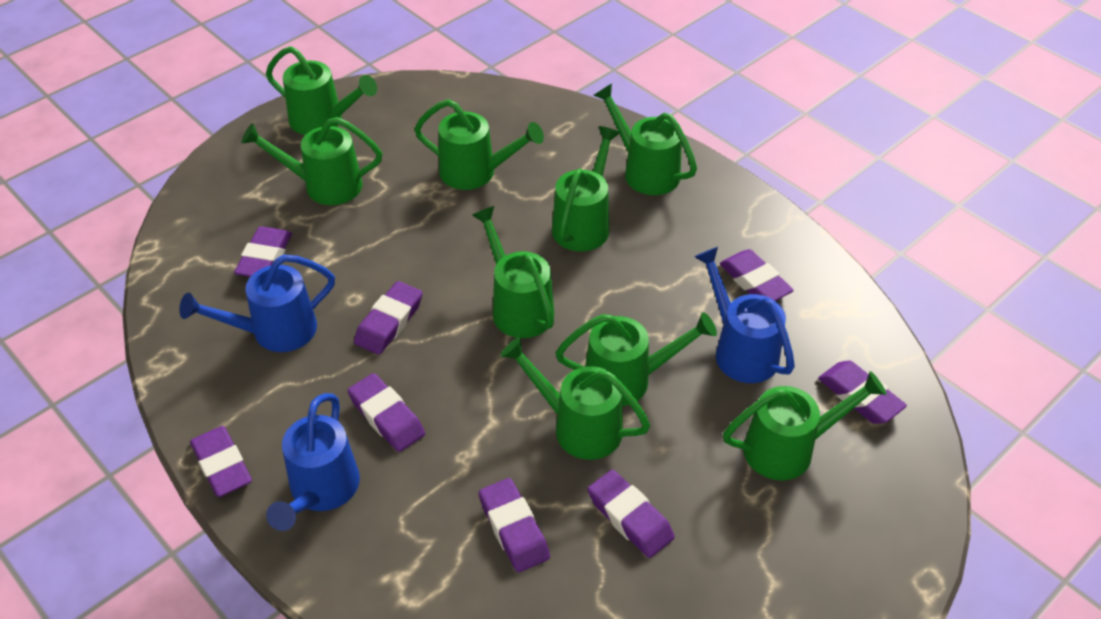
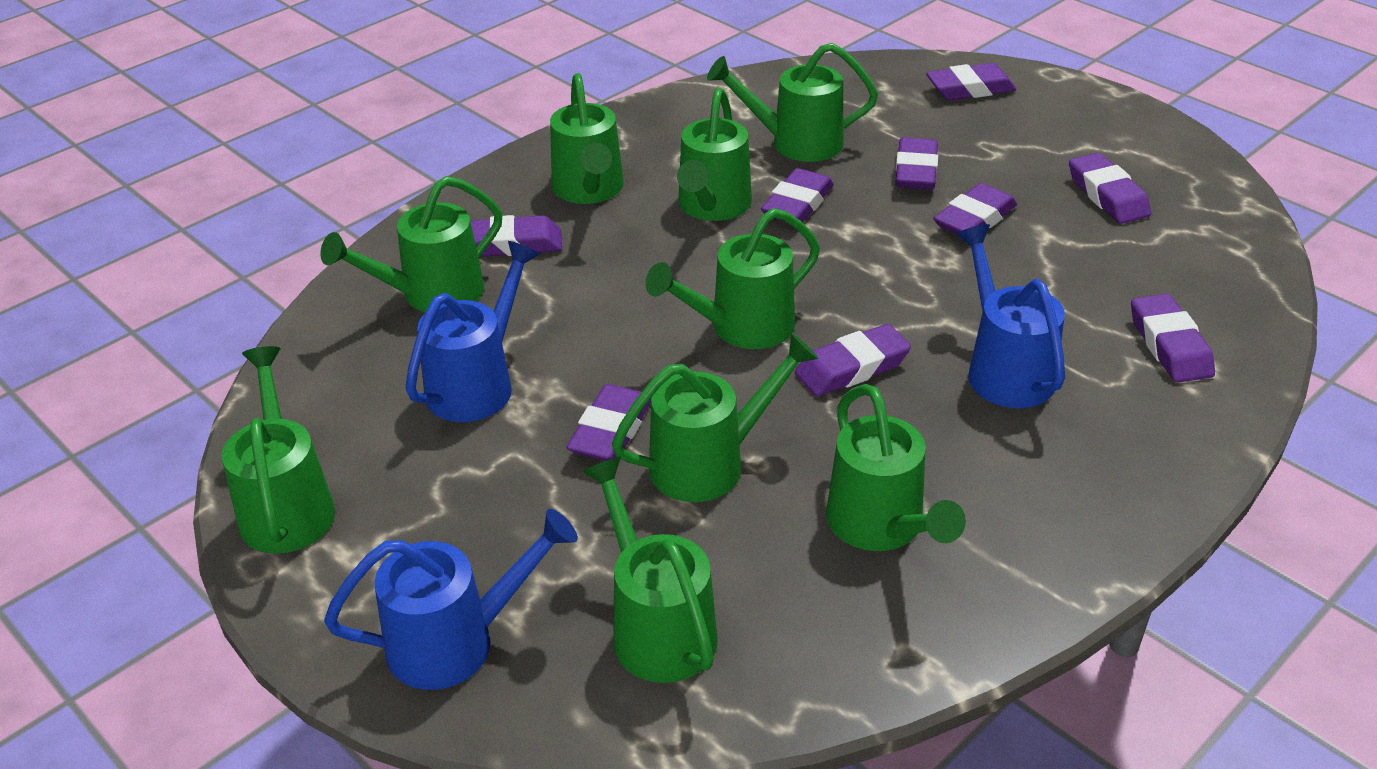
purple eraser: 8 -> 9

